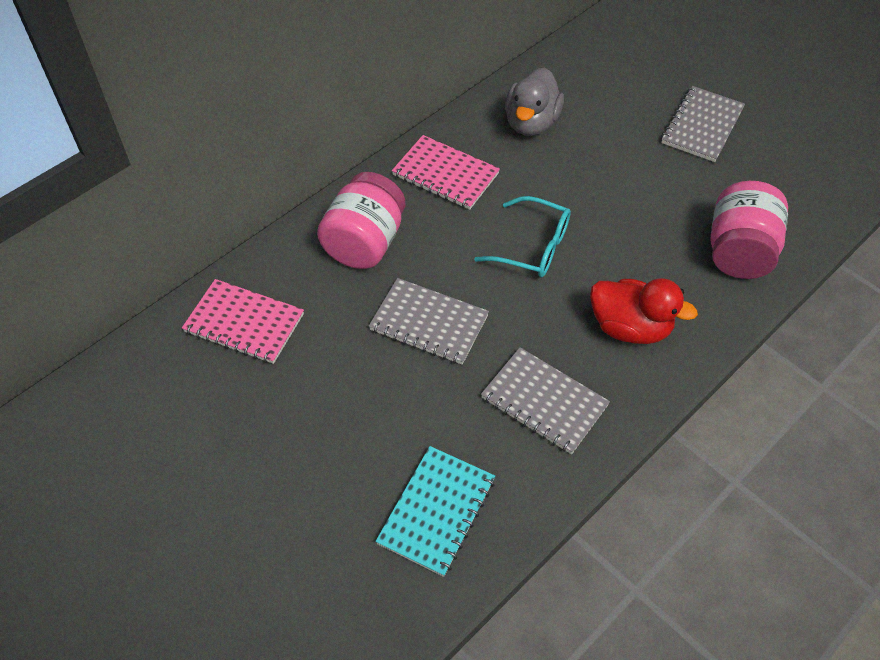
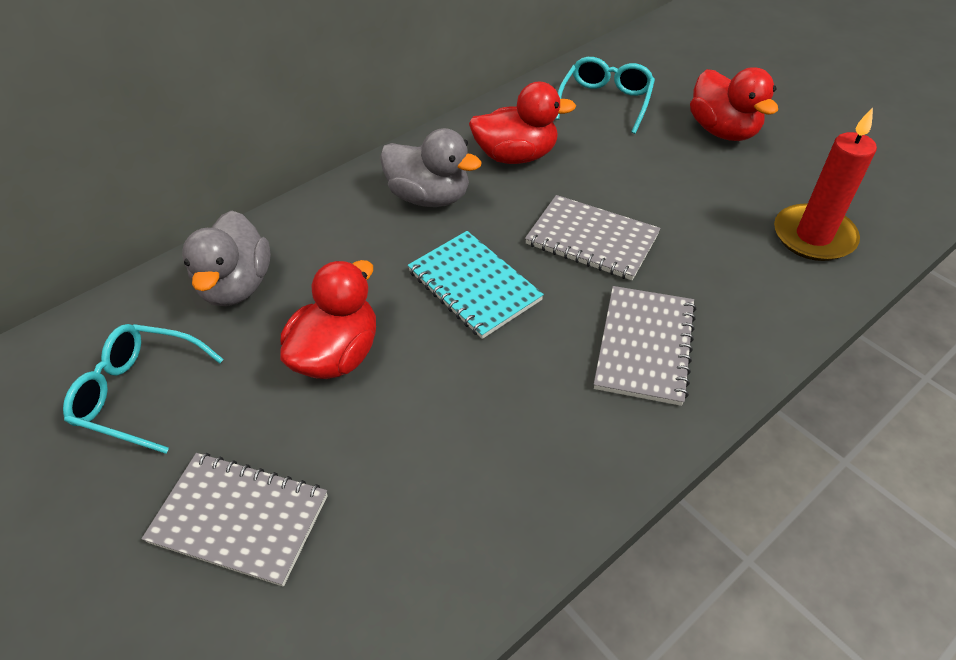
grey duck: 1 -> 2
pink jar: 2 -> 0
pink notebook: 2 -> 0
red candle: 0 -> 1
red duck: 1 -> 3
turquoise glasses: 1 -> 2

